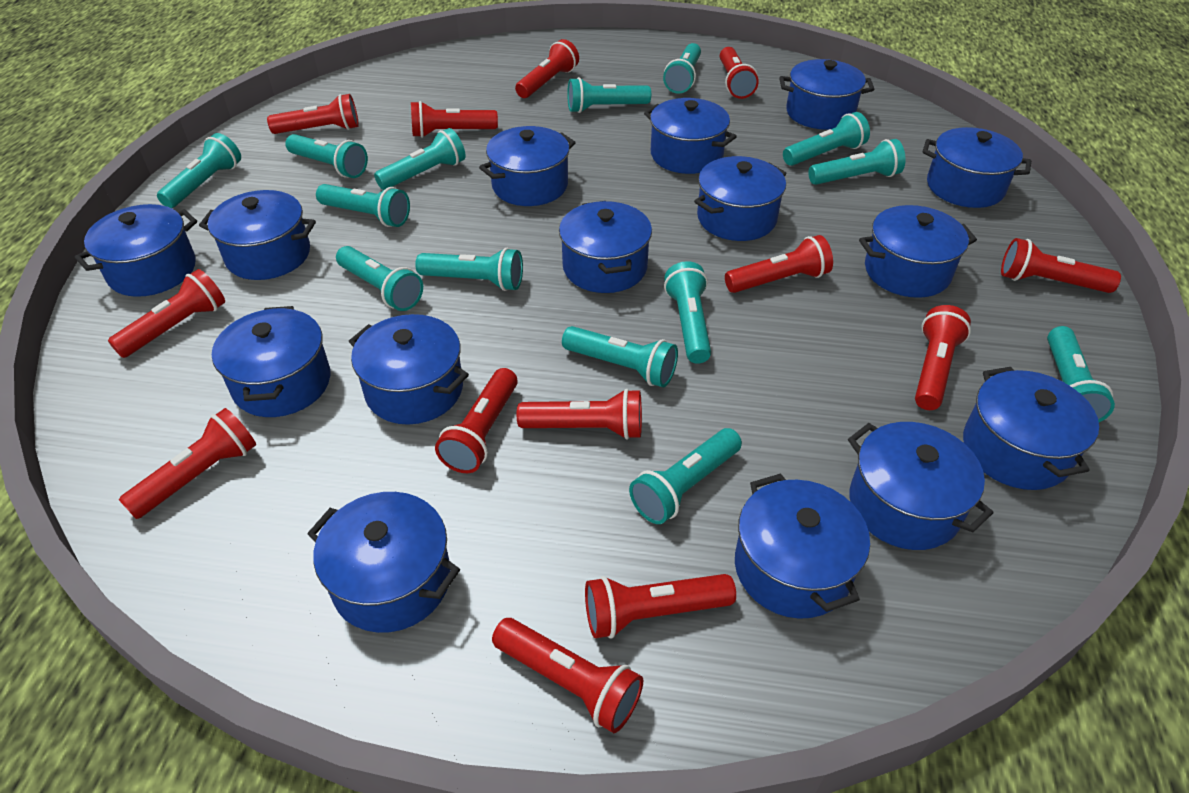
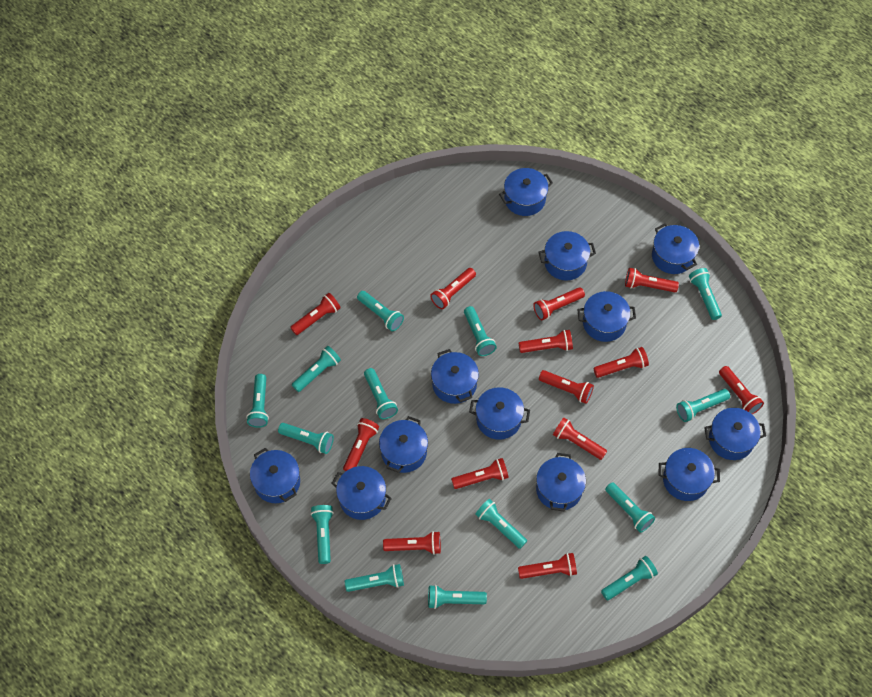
blue pot: 15 -> 12

